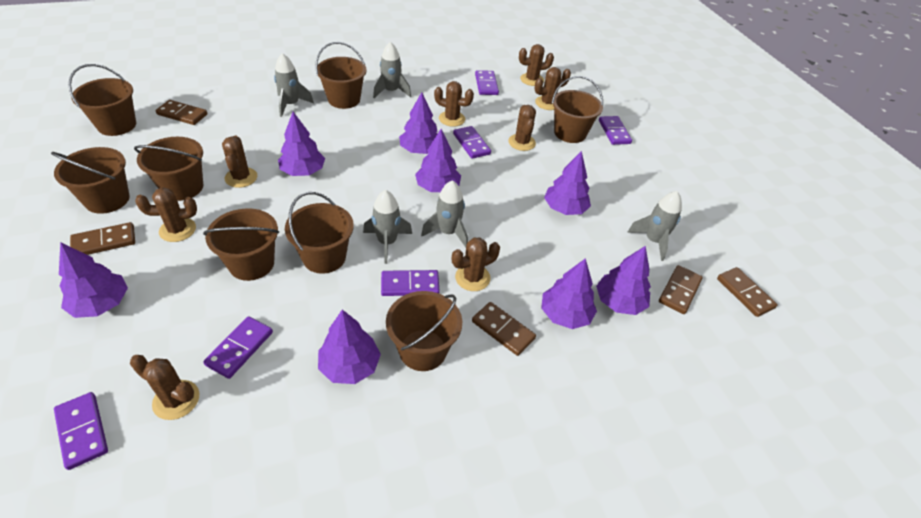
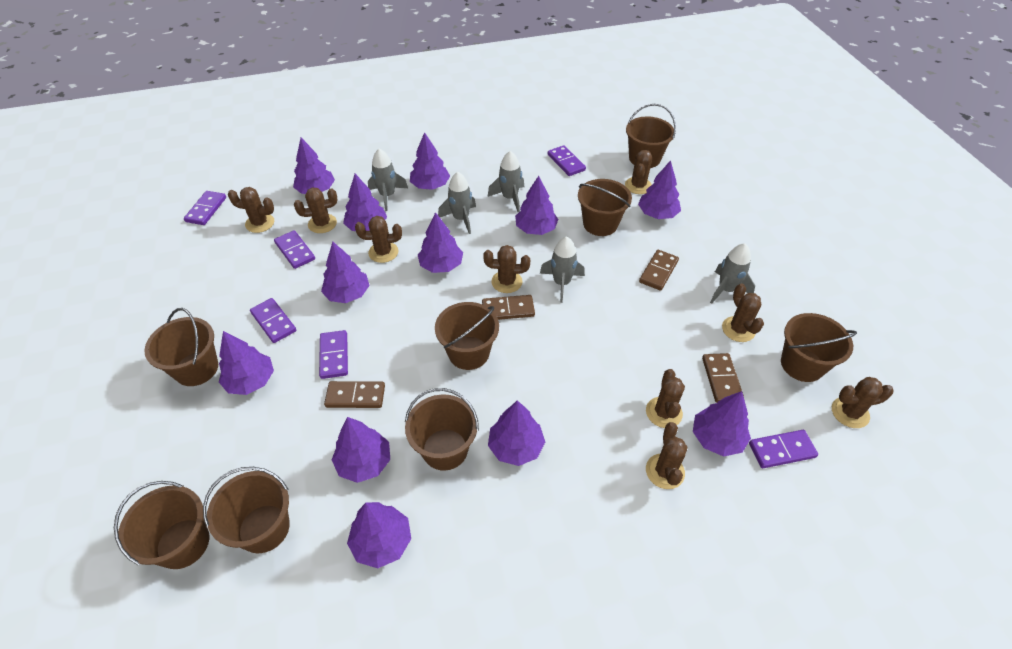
brown cactus: 8 -> 9
brown domino: 5 -> 4
purple tree: 8 -> 12

